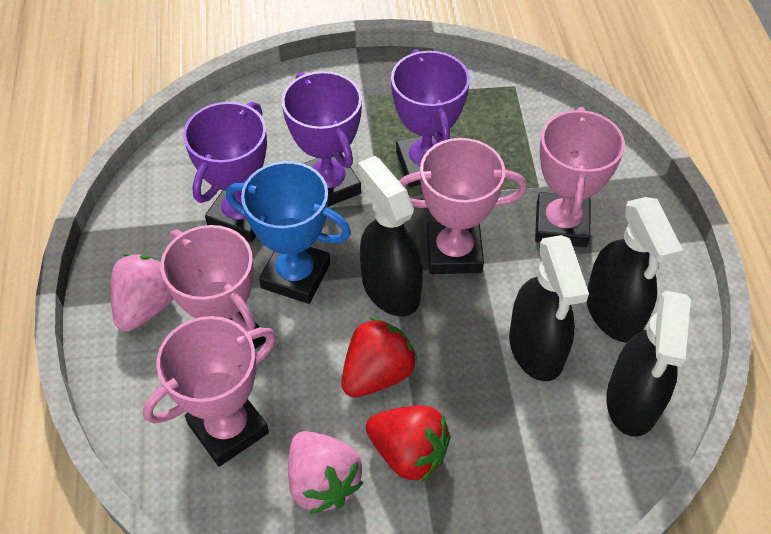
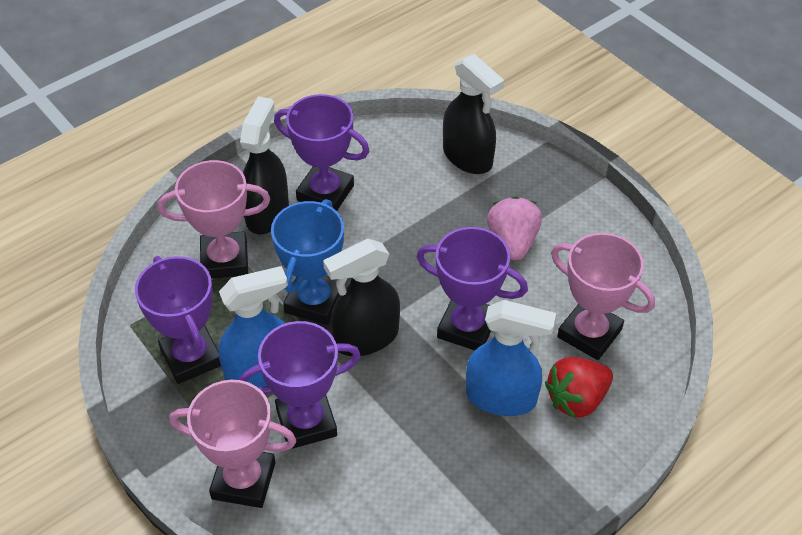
black spray bottle: 4 -> 3
blue spray bottle: 0 -> 2
pink strawberry: 2 -> 1
pink trophy: 4 -> 3
purple trophy: 3 -> 4
red strawberry: 2 -> 1

